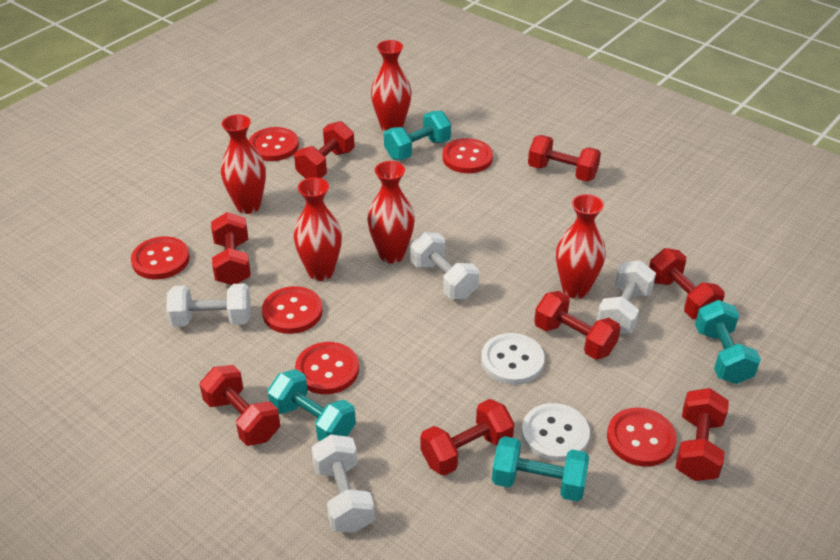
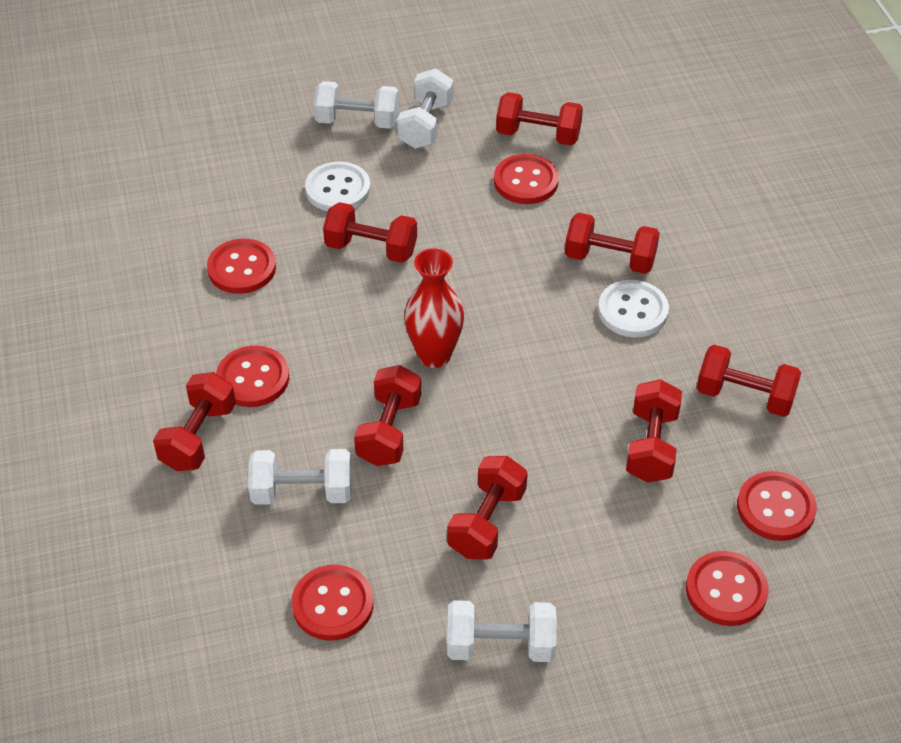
red vase: 5 -> 1
turquoise dumbbell: 4 -> 0

